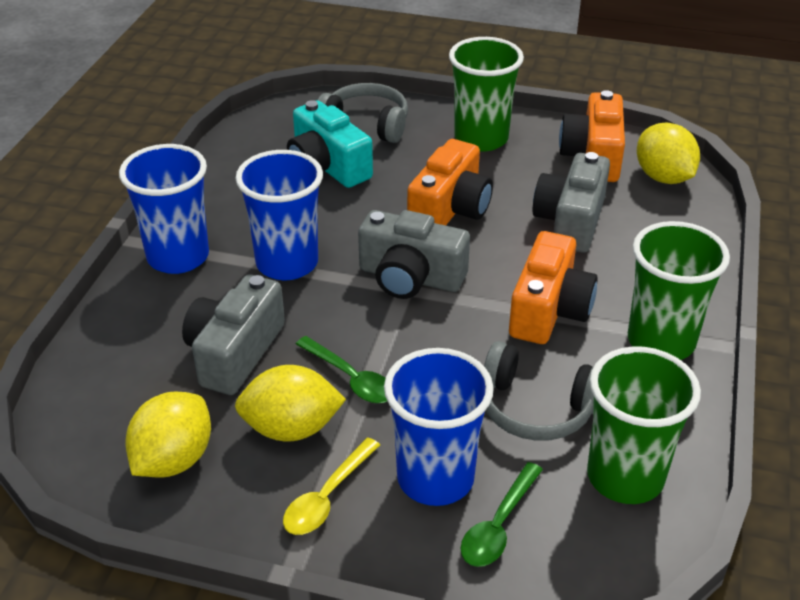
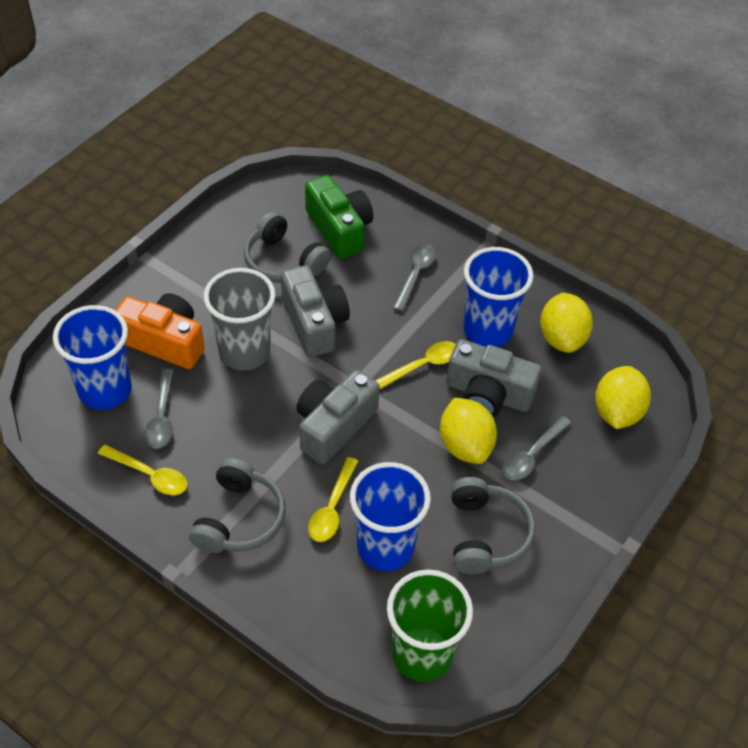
green camera: 0 -> 1
green cup: 3 -> 1
green spoon: 2 -> 0
grey cup: 0 -> 1
grey headphones: 2 -> 3
grey spoon: 0 -> 3
orange camera: 3 -> 1
turquoise camera: 1 -> 0
yellow spoon: 1 -> 3

